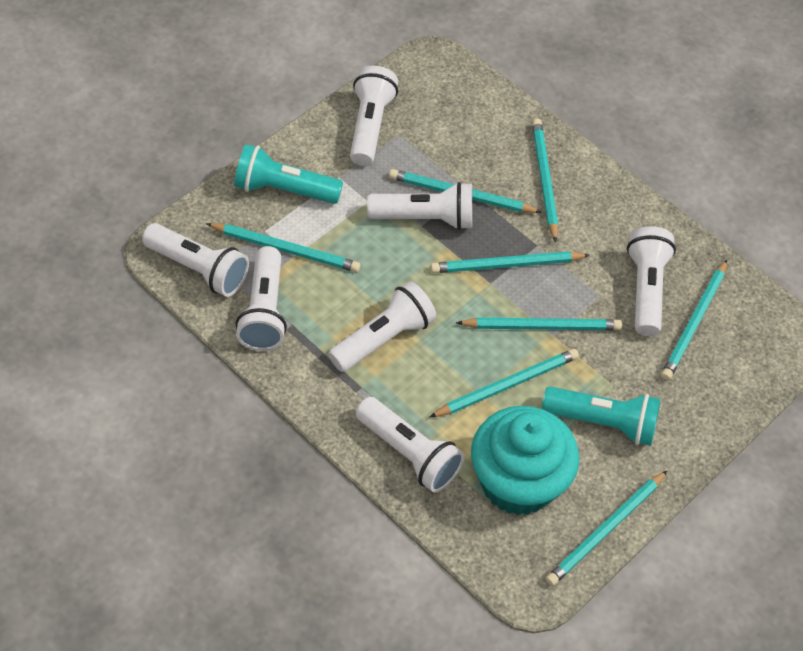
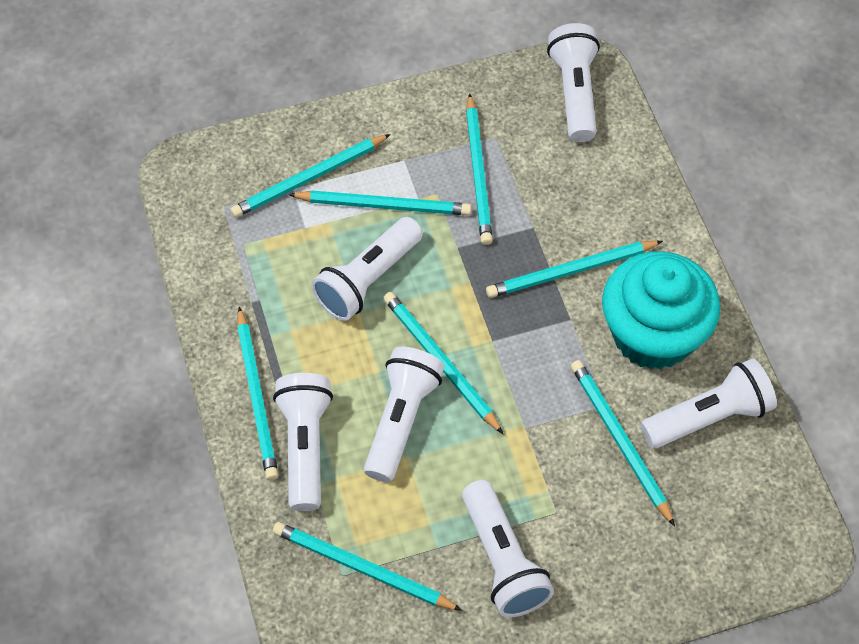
turquoise flashlight: 2 -> 0
white flashlight: 7 -> 6

